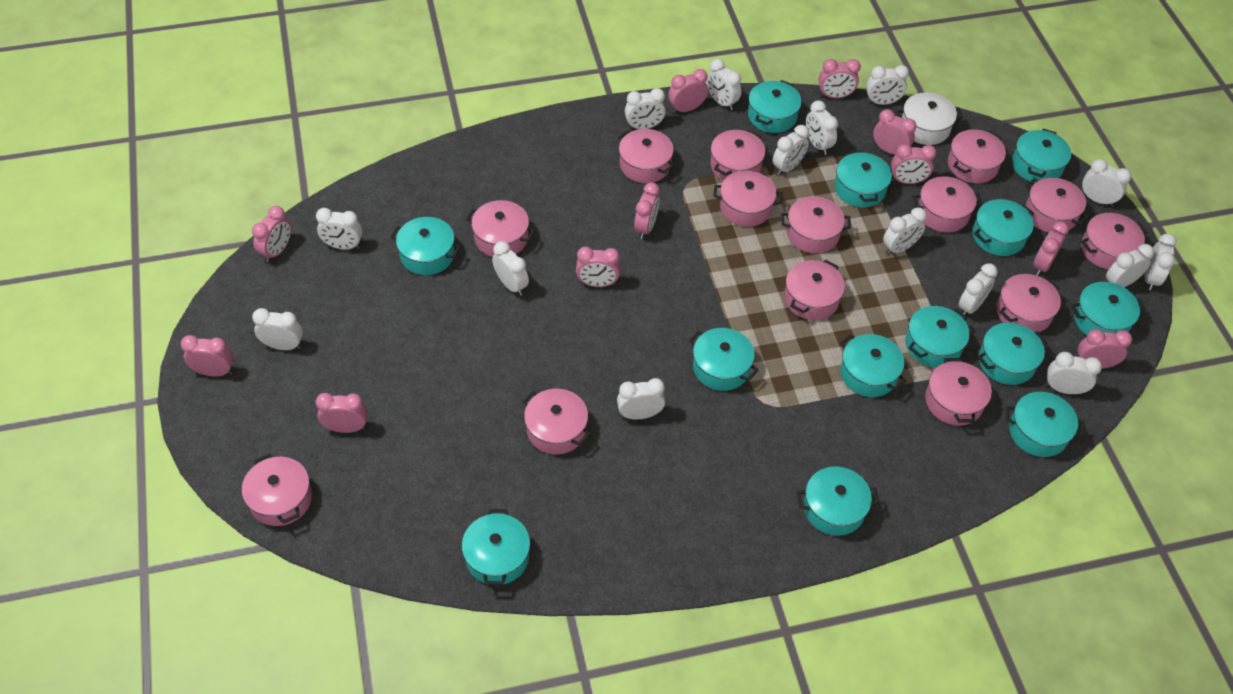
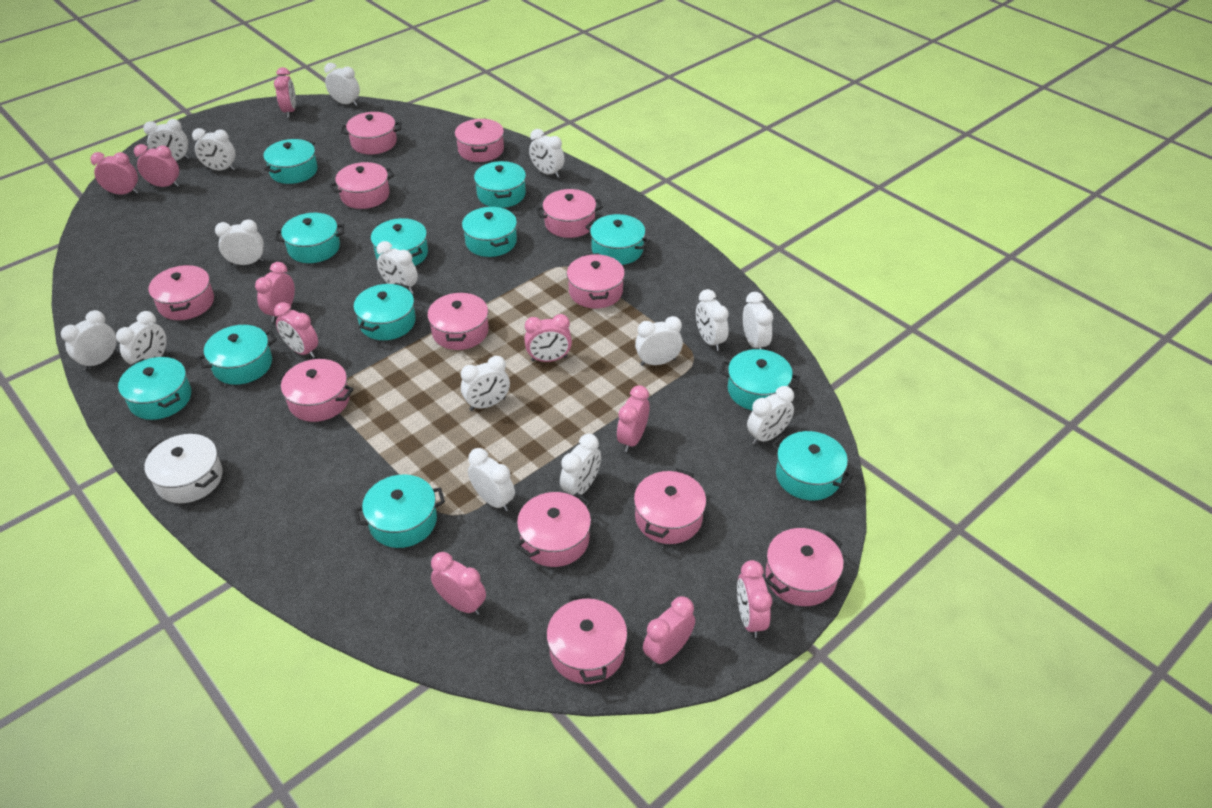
pink clock: 11 -> 10
pink pot: 14 -> 12
turquoise pot: 13 -> 12

